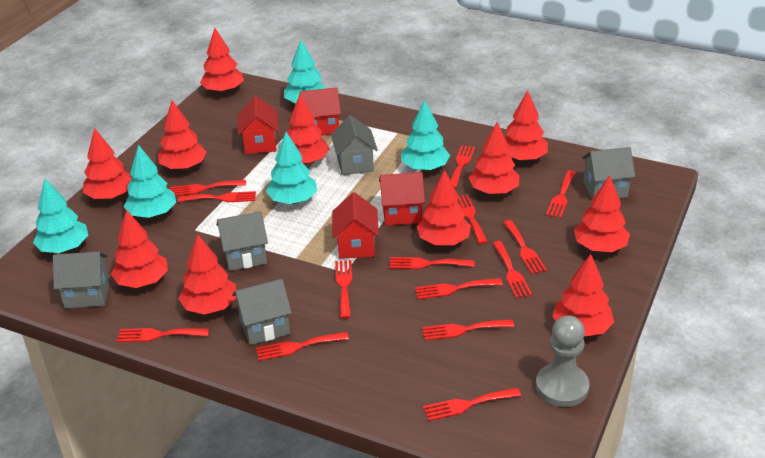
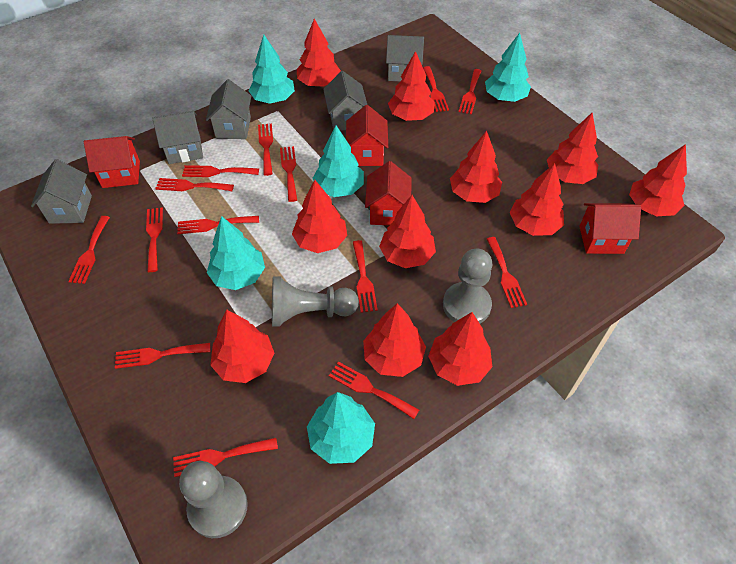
grey pawn: 1 -> 3

